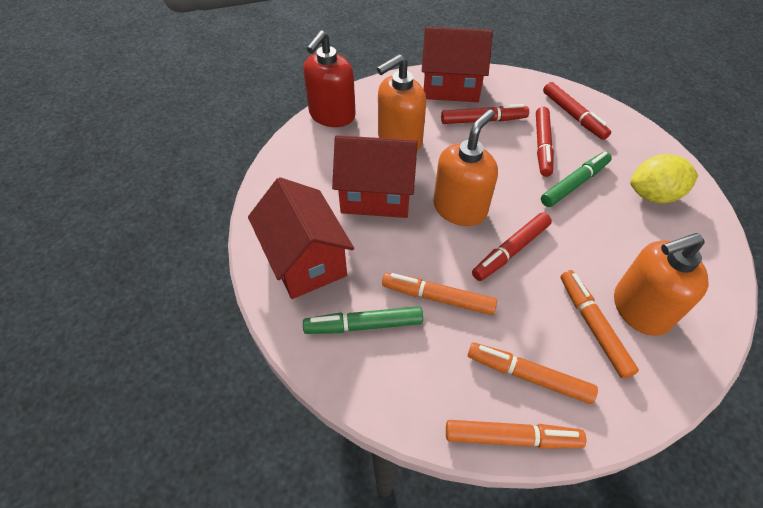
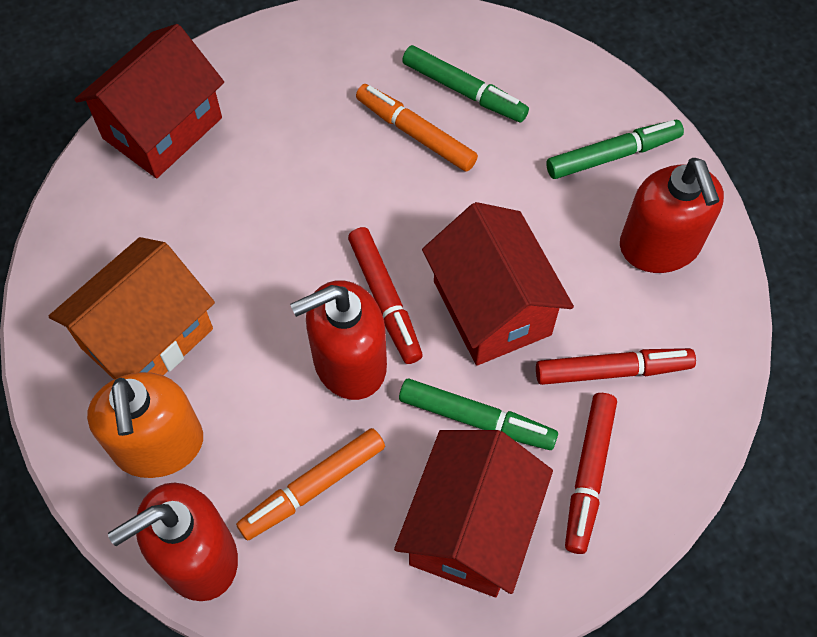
green marker: 2 -> 3
orange house: 0 -> 1
orange marker: 4 -> 2
orange soap dispenser: 3 -> 1
red marker: 4 -> 3
red soap dispenser: 1 -> 3
yellow lemon: 1 -> 0

